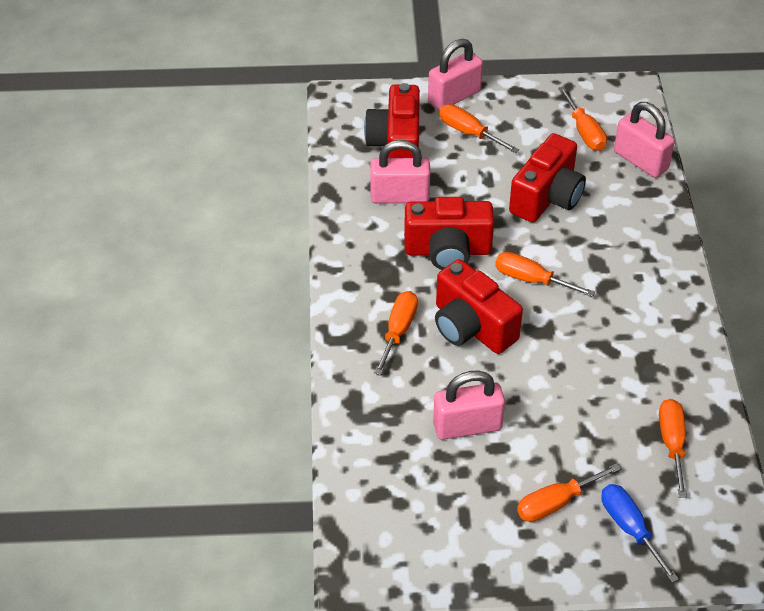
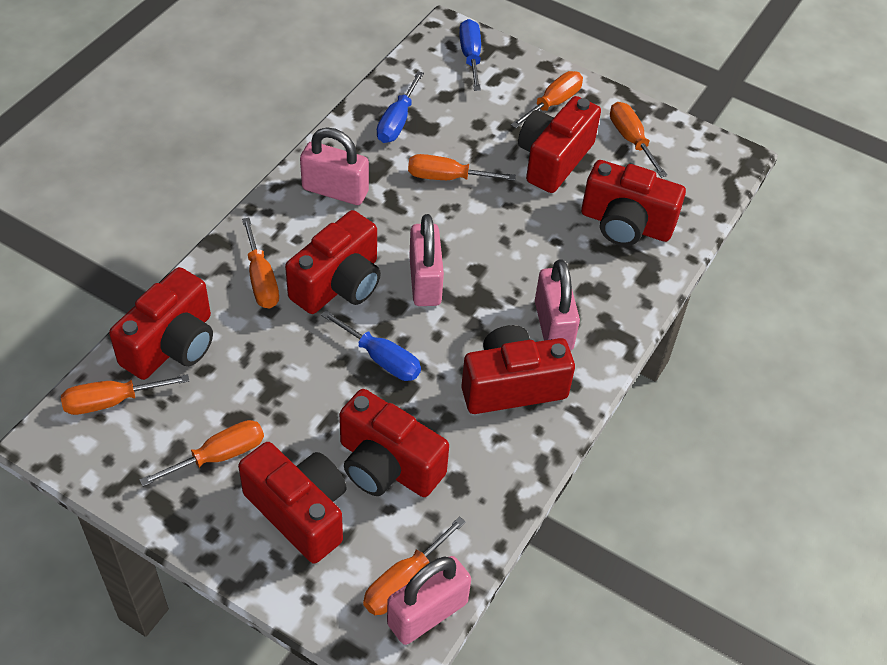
blue screwdriver: 1 -> 3
orange screwdriver: 6 -> 7
red camera: 4 -> 7

